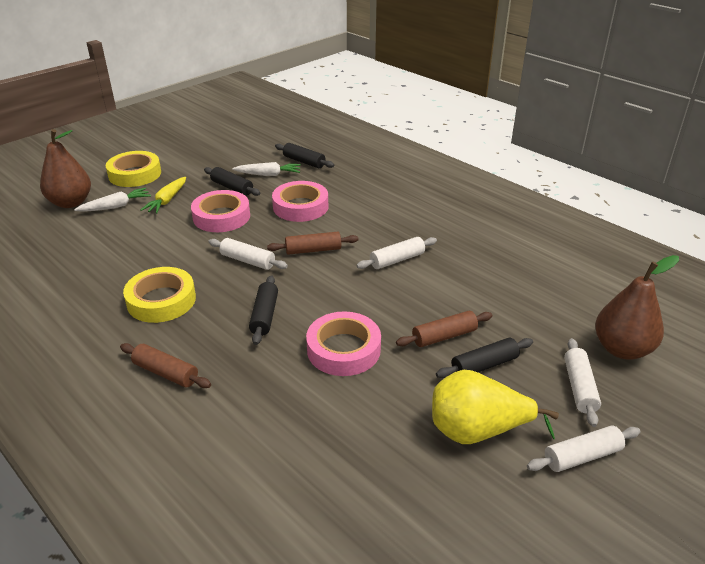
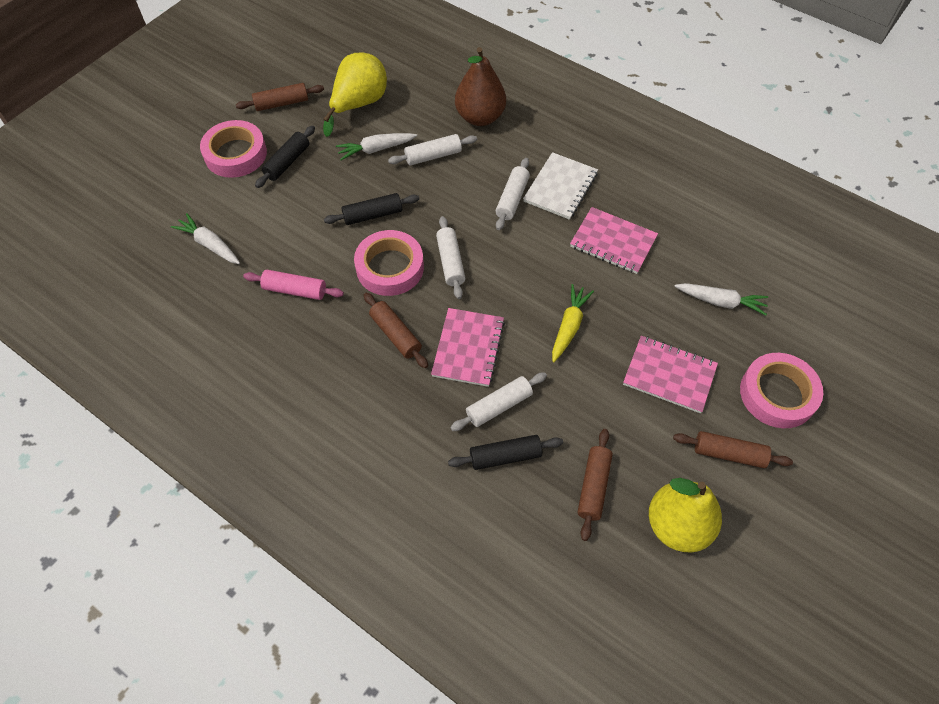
black rolling pin: 4 -> 3
brown pear: 2 -> 1
brown rolling pin: 3 -> 4
pink notebook: 0 -> 3
pink rolling pin: 0 -> 1
white carrot: 2 -> 3
white notebook: 0 -> 1
yellow pear: 1 -> 2
yellow tape: 2 -> 0

